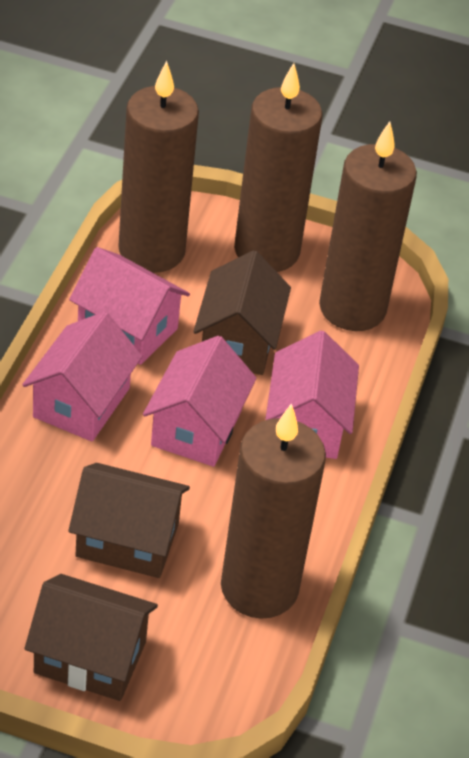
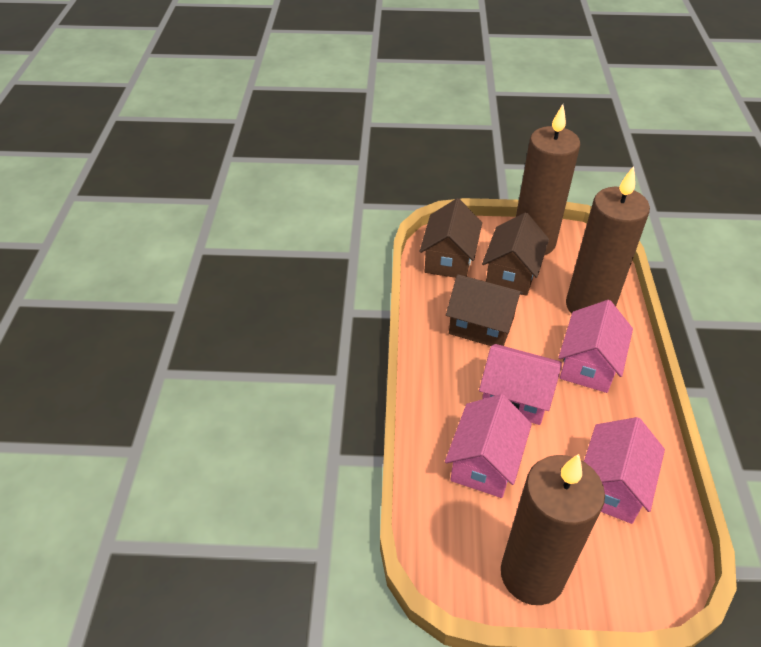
brown candle: 4 -> 3

